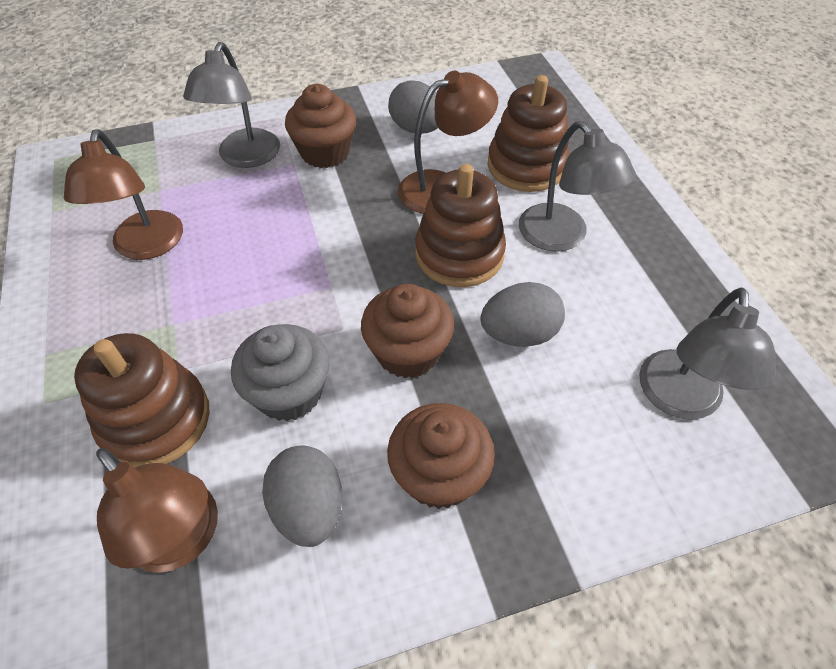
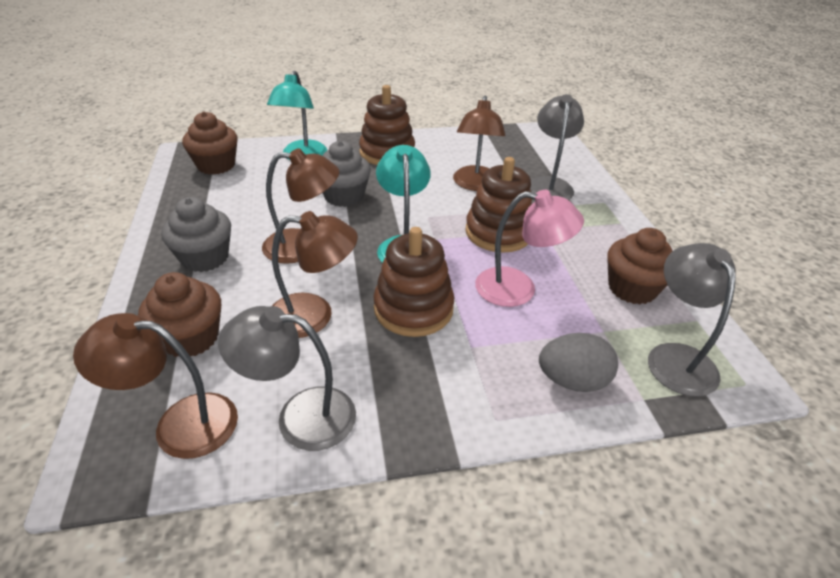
brown lamp: 3 -> 4
grey cupcake: 1 -> 2
grey egg: 3 -> 1
pink lamp: 0 -> 1
turquoise lamp: 0 -> 2

